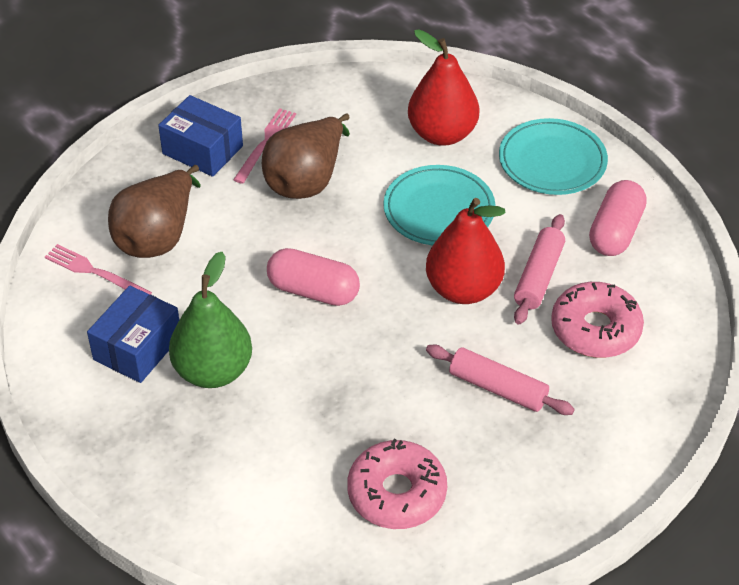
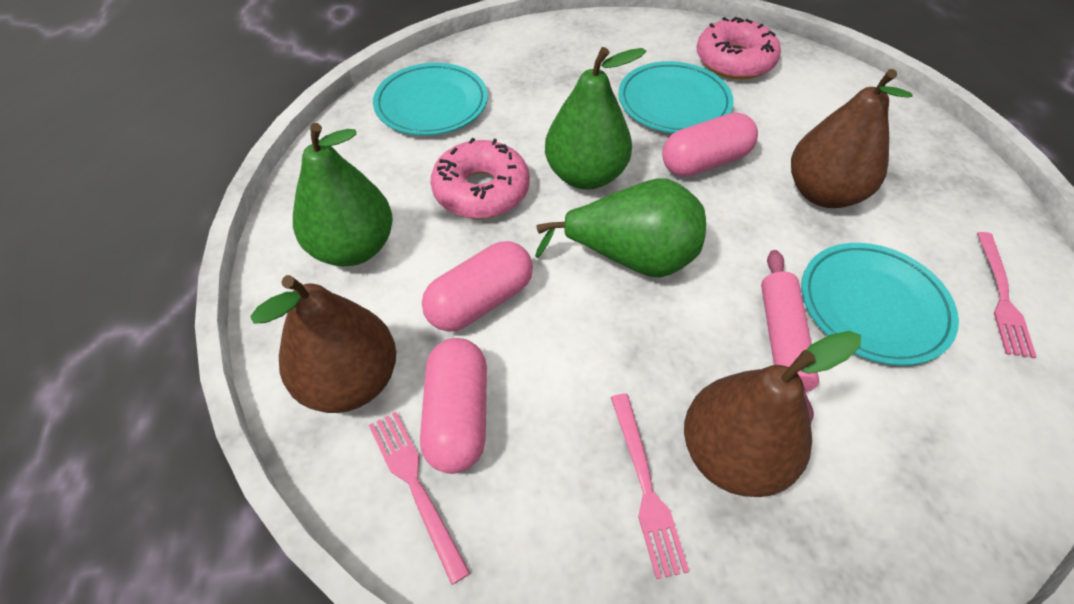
blue box: 2 -> 0
brown pear: 2 -> 3
green pear: 1 -> 3
pink capsule: 2 -> 3
pink fork: 2 -> 3
pink rolling pin: 2 -> 1
red pear: 2 -> 0
turquoise plate: 2 -> 3

